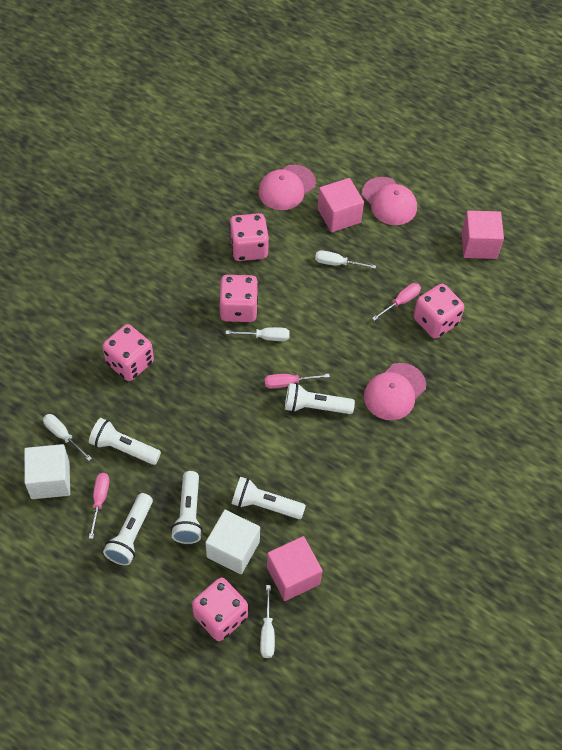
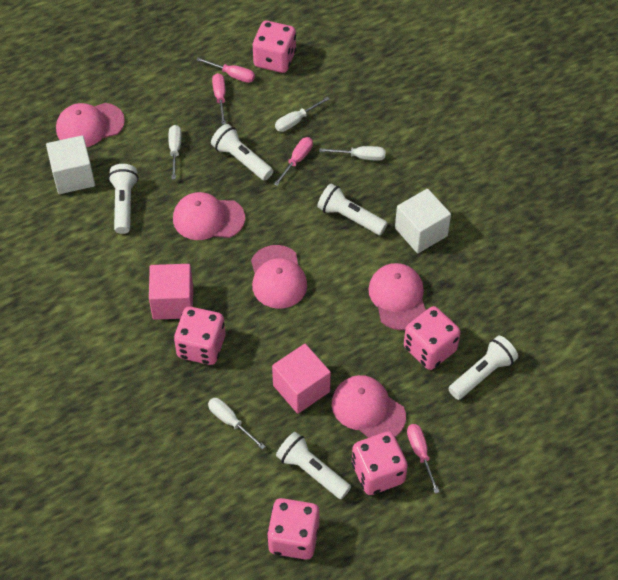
pink cap: 3 -> 5
pink cube: 3 -> 2
pink screwdriver: 3 -> 4

